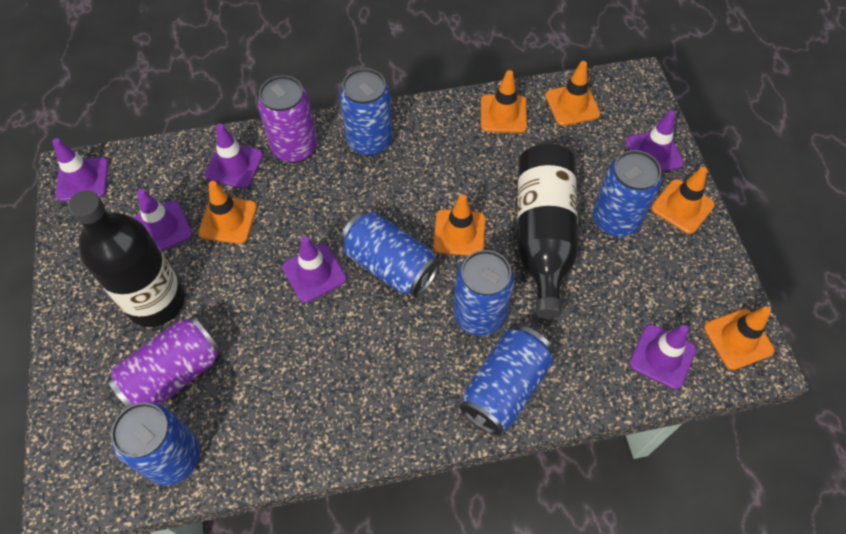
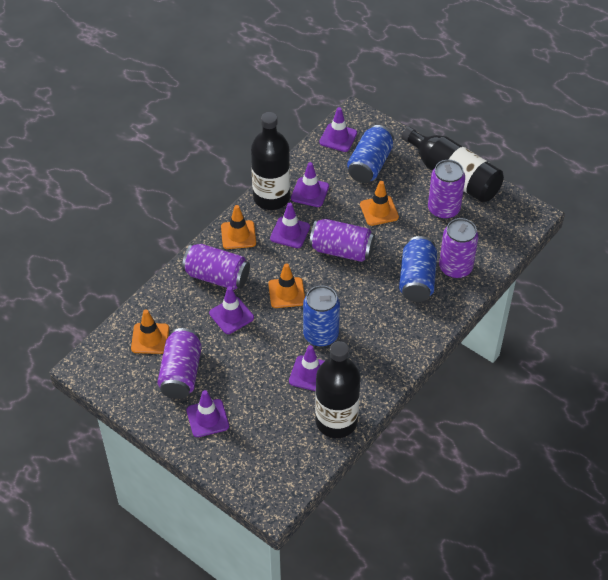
black bottle: 2 -> 3
blue can: 6 -> 3
orange traffic cone: 6 -> 4
purple can: 2 -> 5

